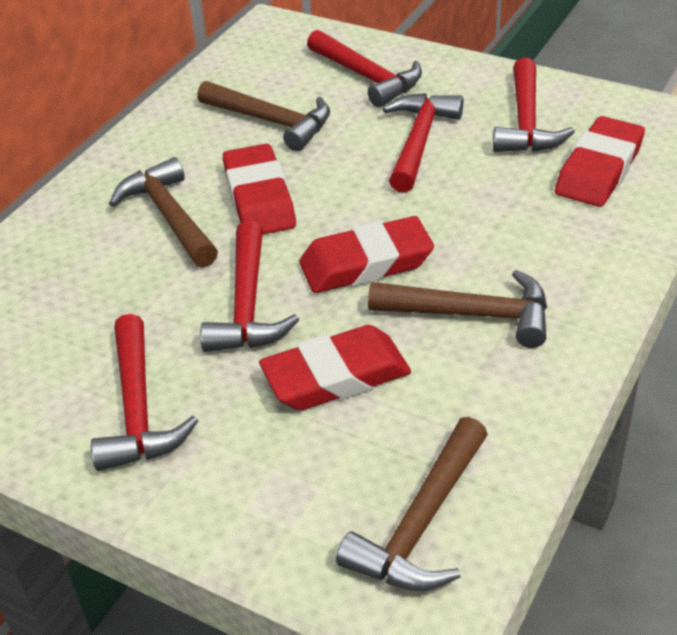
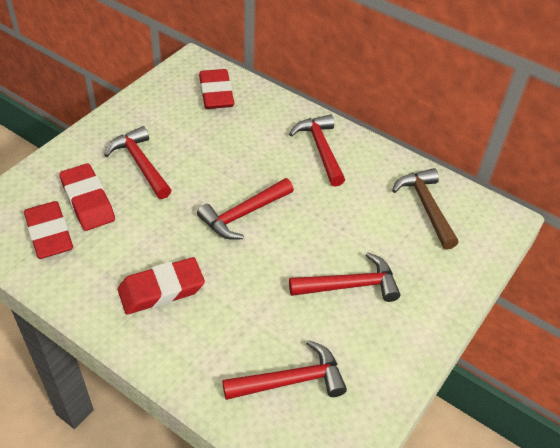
brown hammer: 4 -> 1

